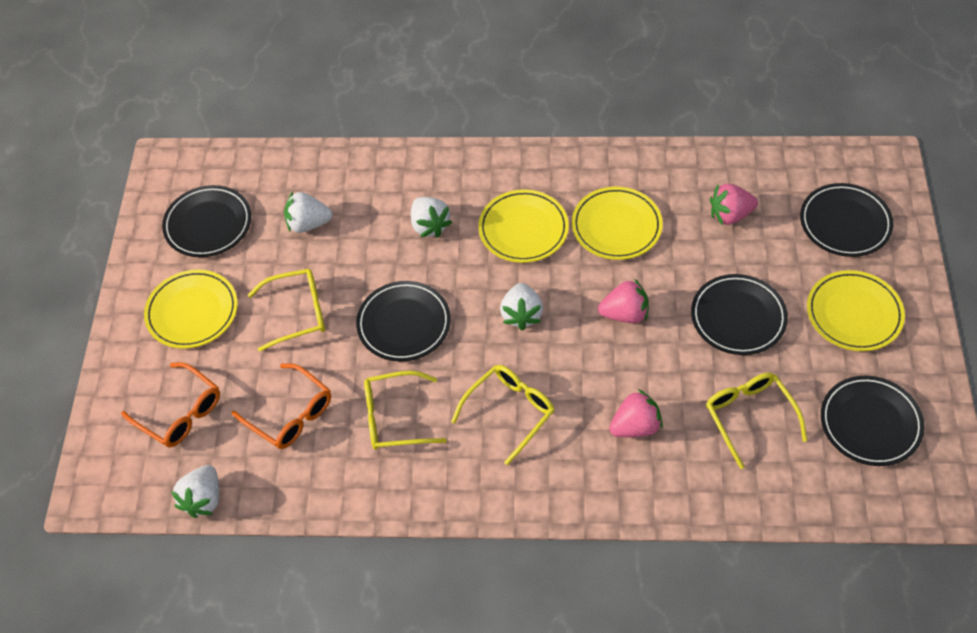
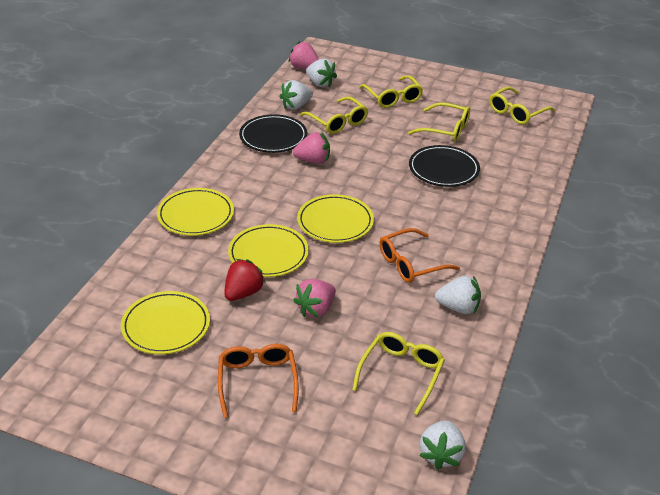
black plate: 5 -> 2
red strawberry: 0 -> 1
yellow glasses: 4 -> 5

